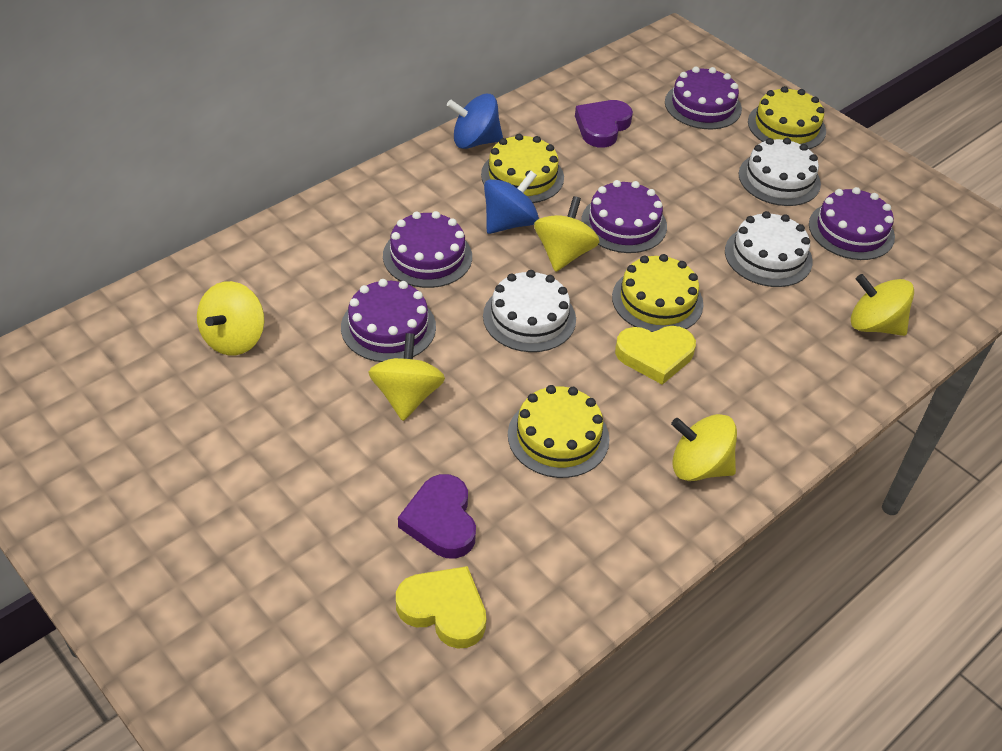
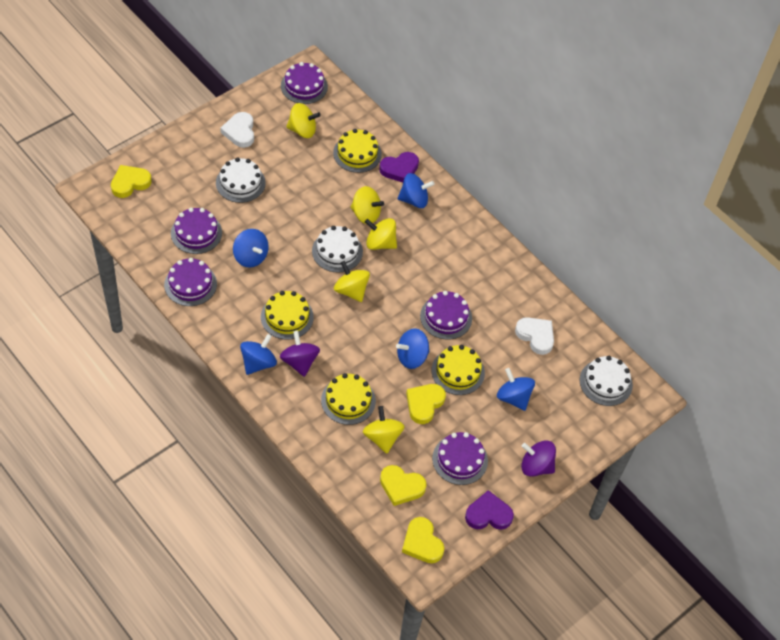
blue spinning top: 2 -> 5
purple spinning top: 0 -> 2
white heart: 0 -> 2
yellow heart: 2 -> 4

